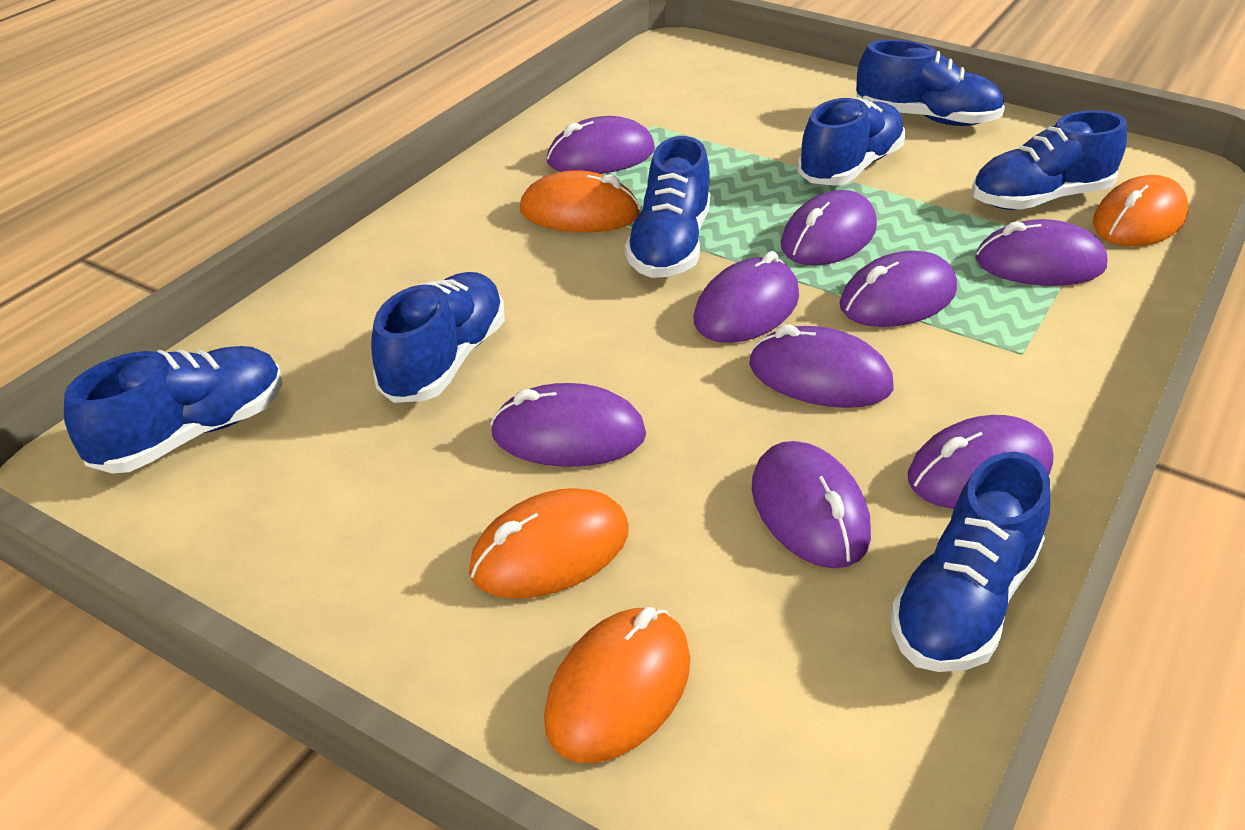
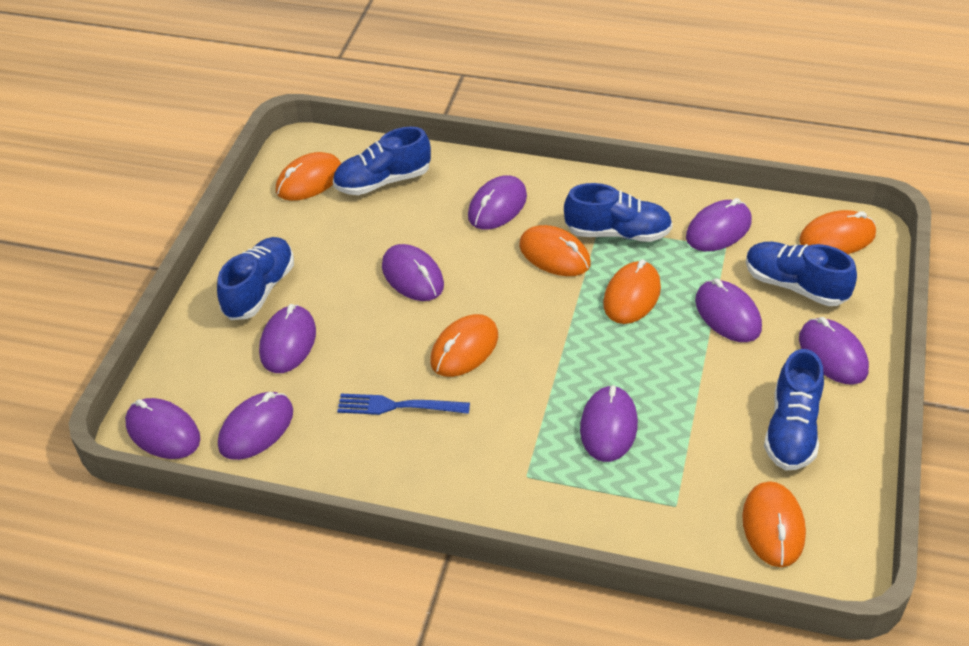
blue fork: 0 -> 1
blue shoe: 7 -> 5
orange mouse: 4 -> 6

